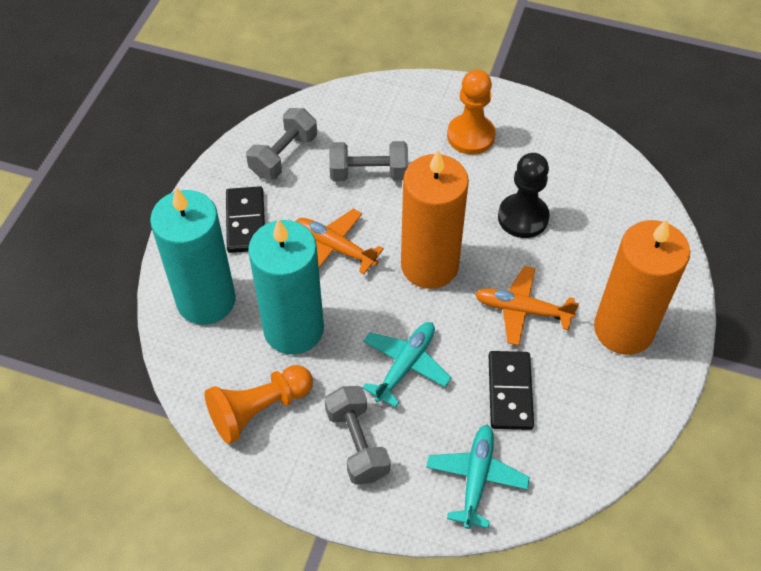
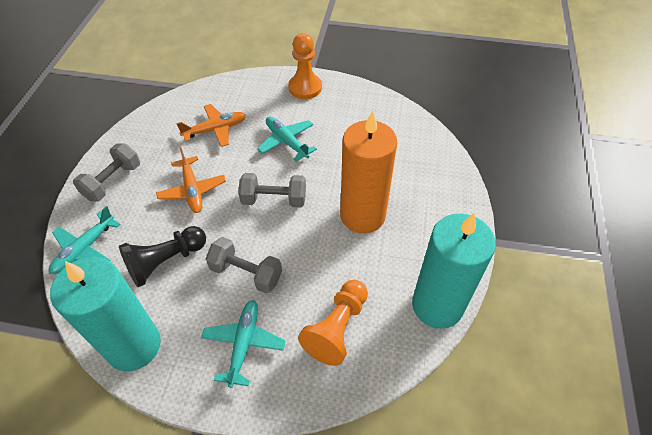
black domino: 2 -> 0
orange candle: 2 -> 1
turquoise plane: 2 -> 3

